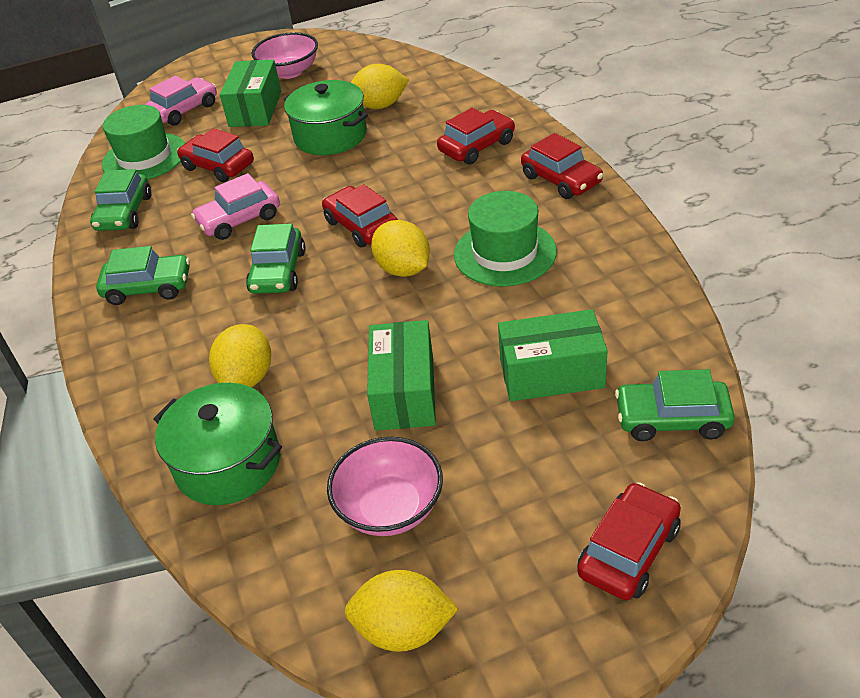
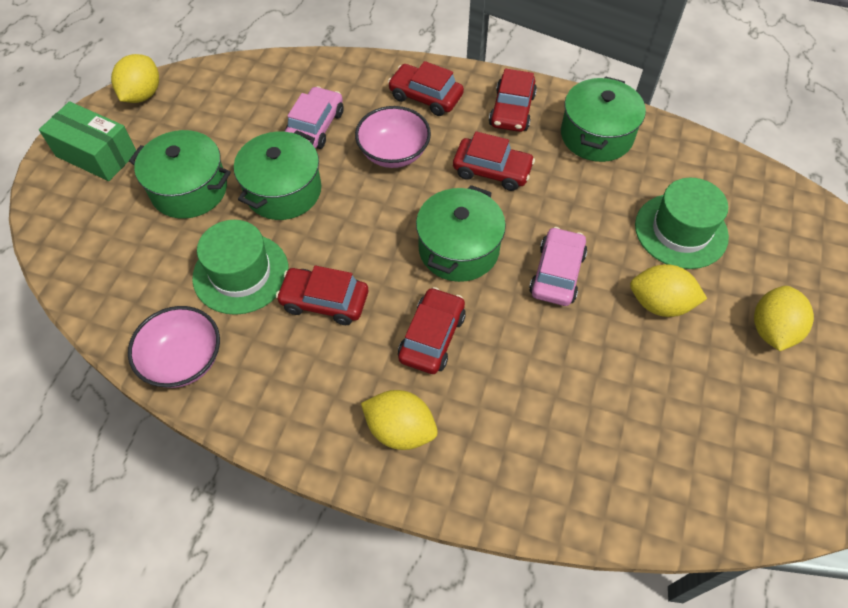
green box: 3 -> 1
green car: 4 -> 0
green pot: 2 -> 4

